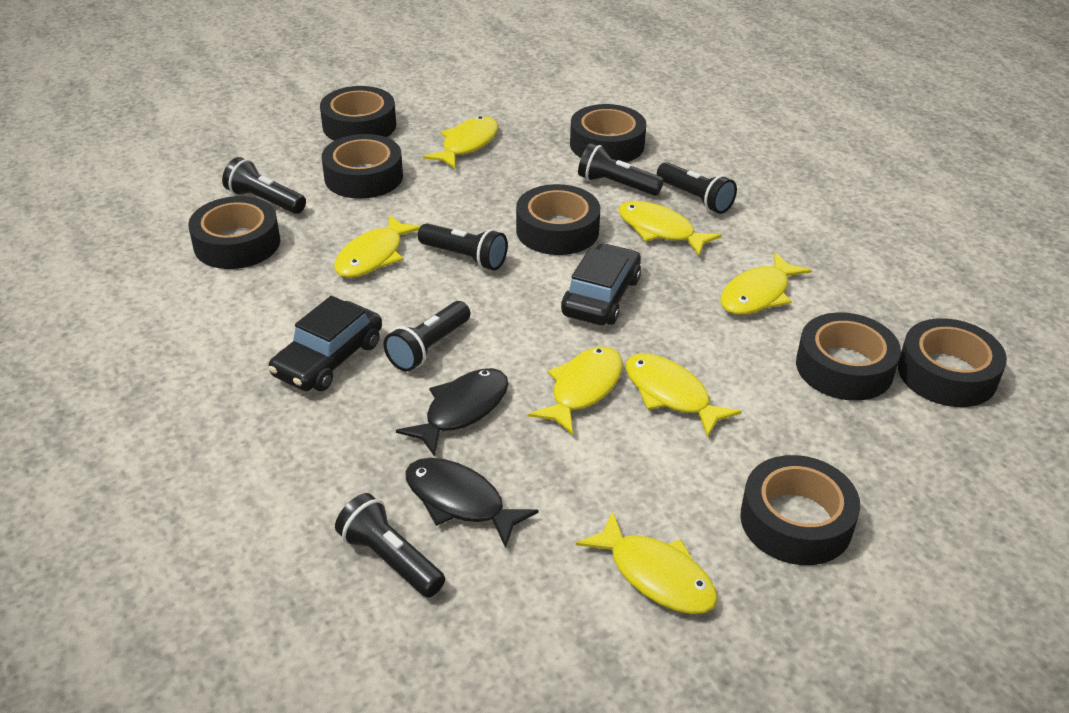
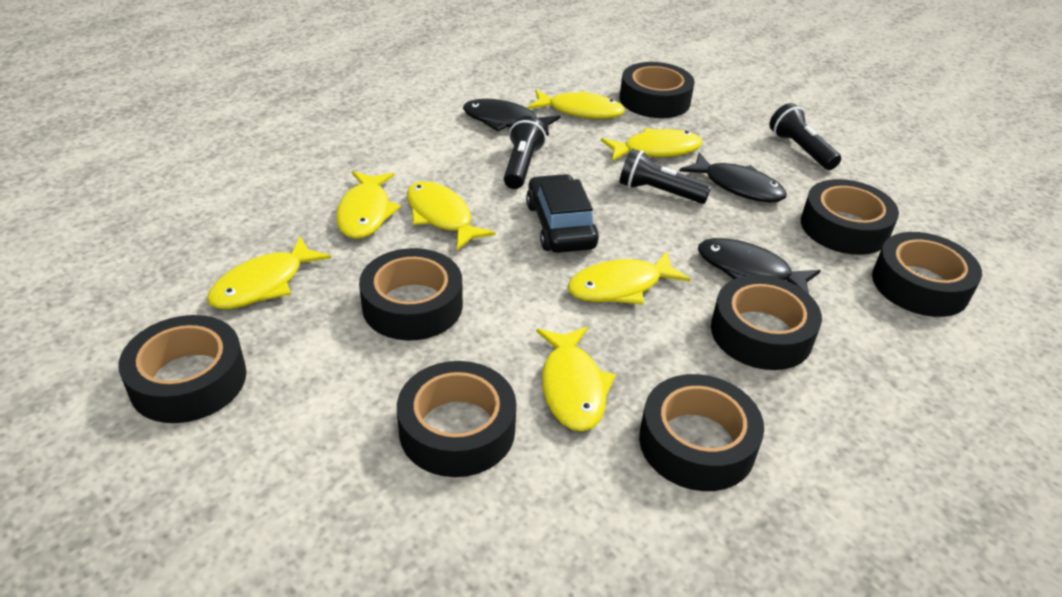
black car: 2 -> 1
black fish: 2 -> 3
black flashlight: 6 -> 3

